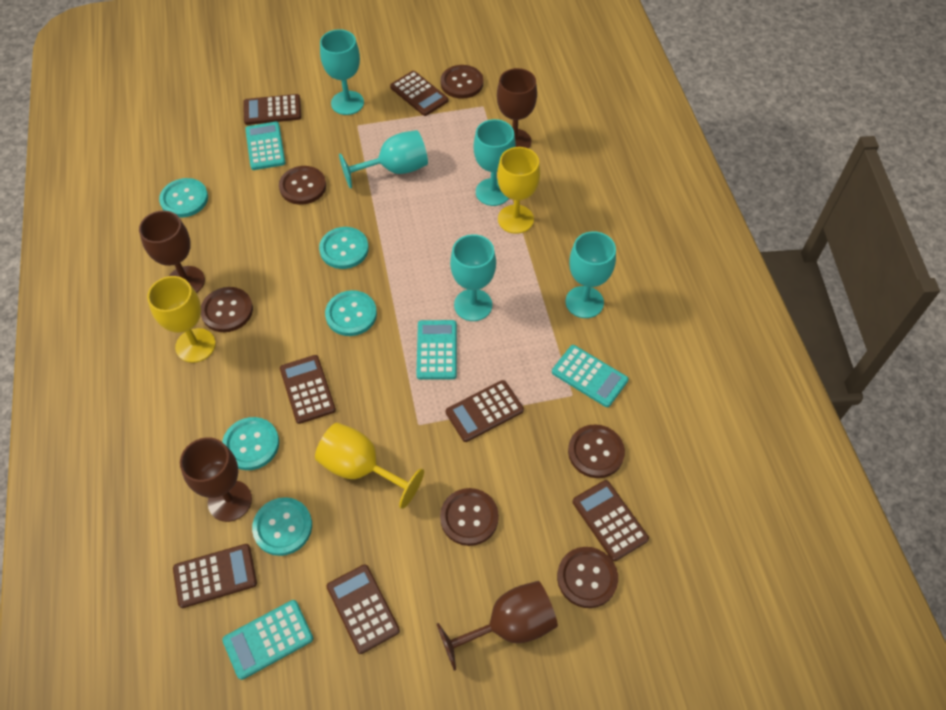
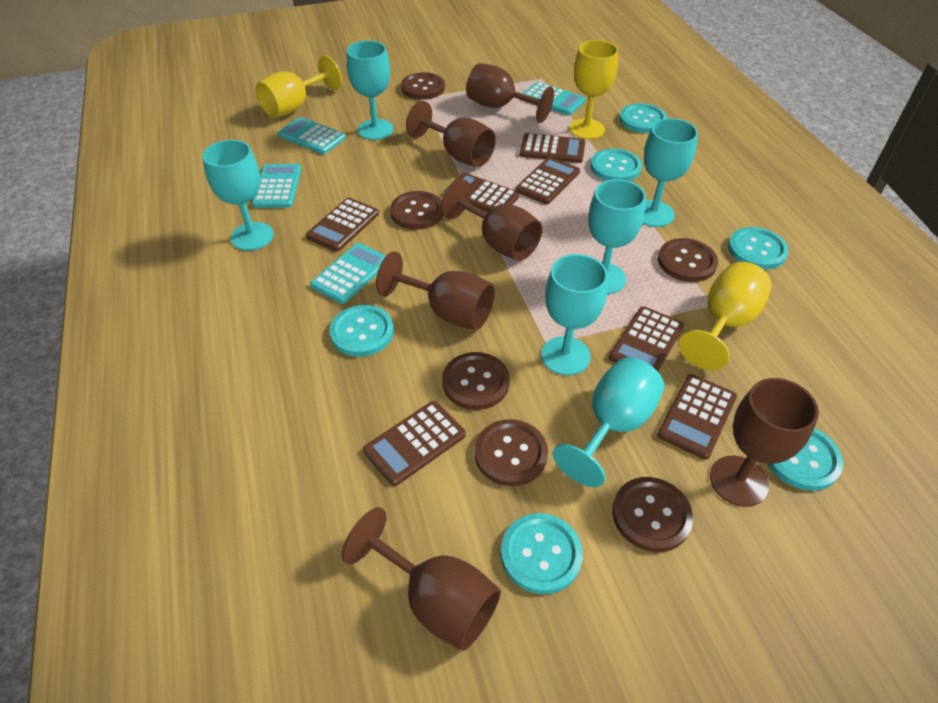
brown goblet: 4 -> 6
turquoise button: 5 -> 6
turquoise goblet: 5 -> 6

